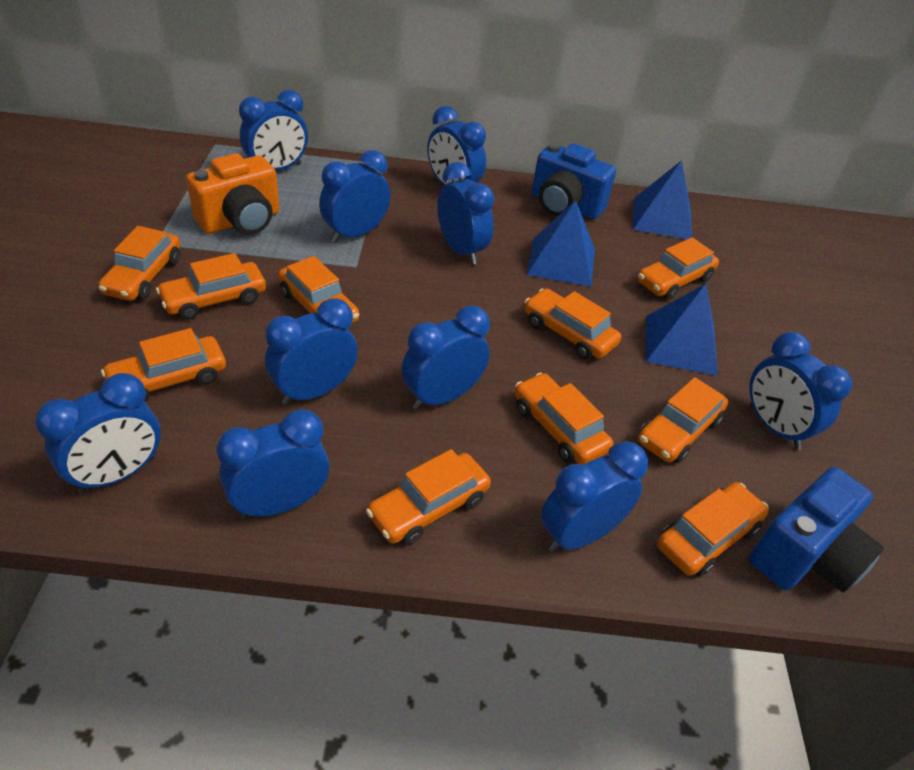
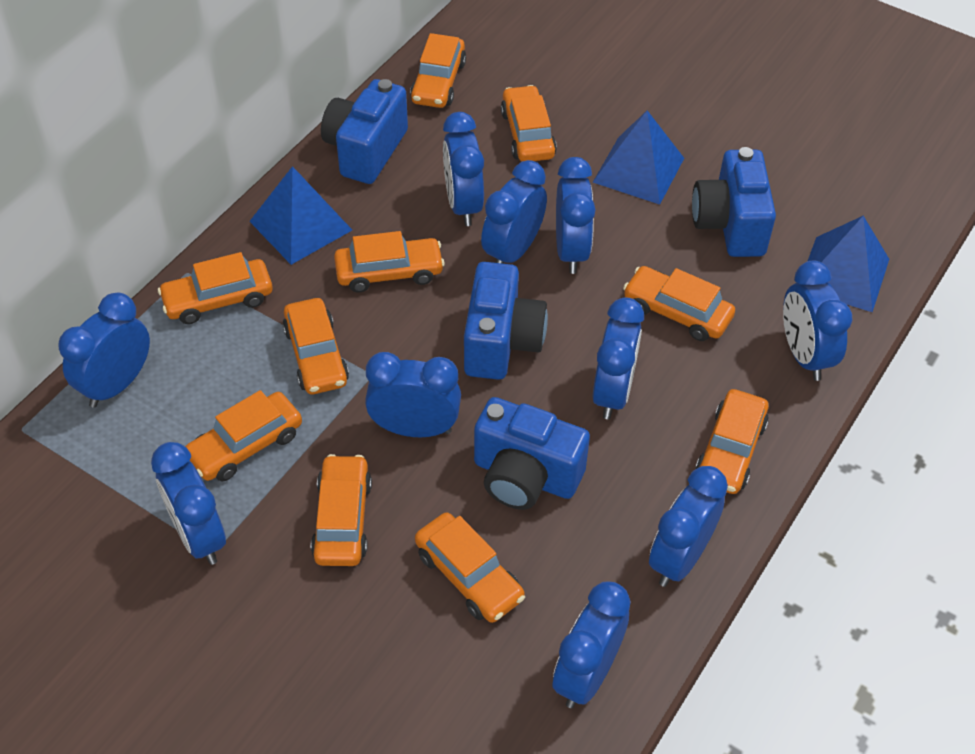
blue camera: 2 -> 4
orange camera: 1 -> 0

